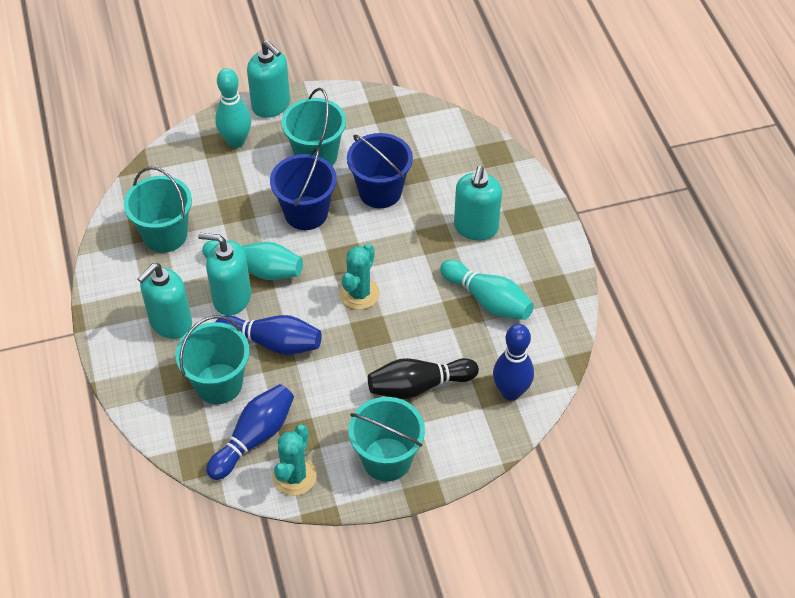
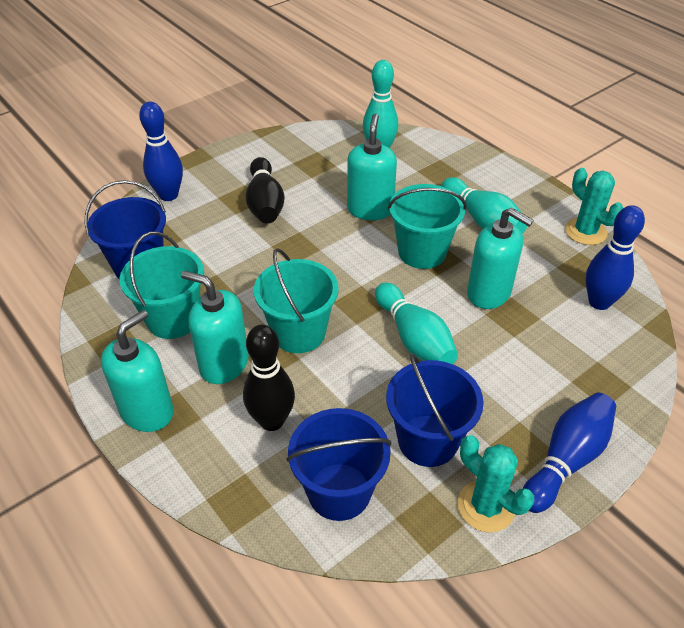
black bowling pin: 1 -> 2
blue bucket: 2 -> 3
turquoise bucket: 4 -> 3

